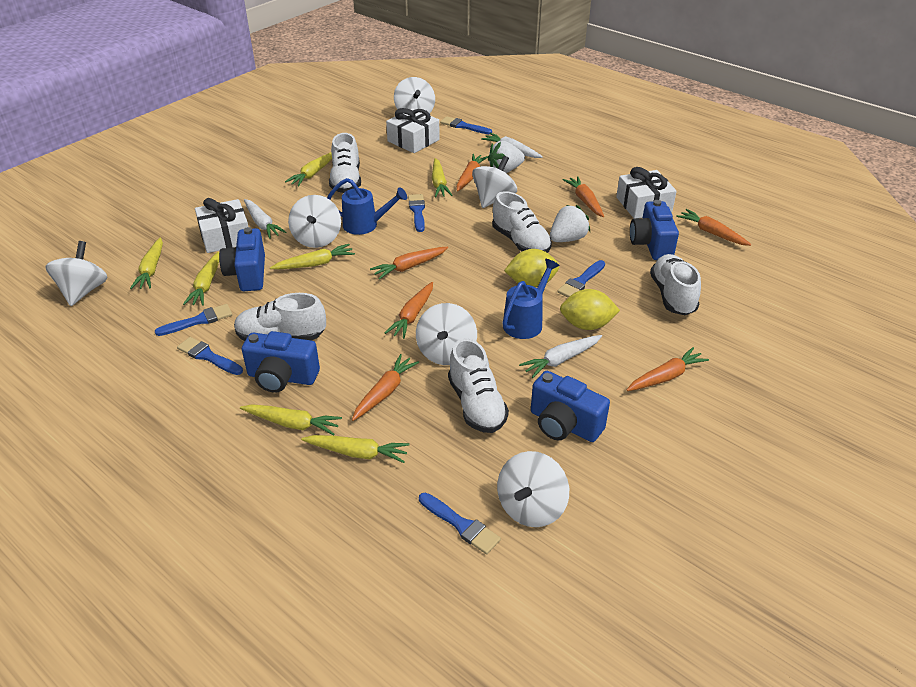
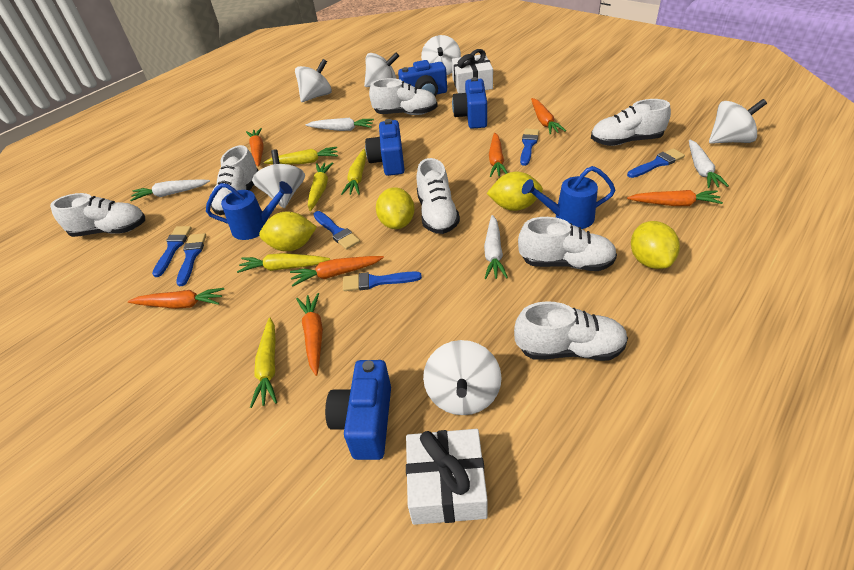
white carrot: 3 -> 4
white gift: 3 -> 2
white shoe: 5 -> 7
white strawberry: 2 -> 0
yellow carrot: 7 -> 5
yellow lemon: 2 -> 4

